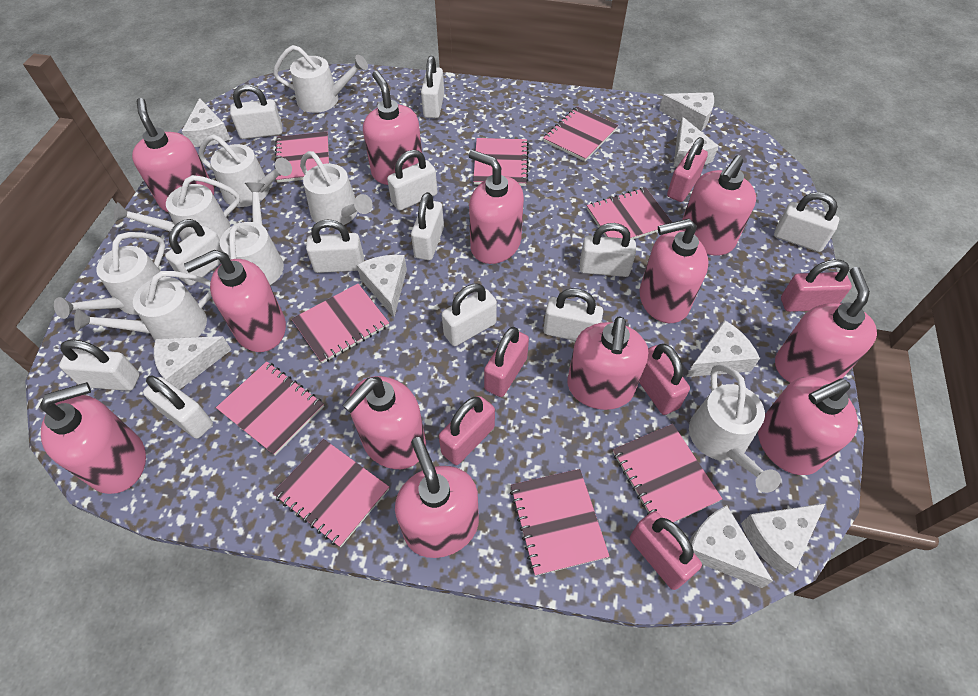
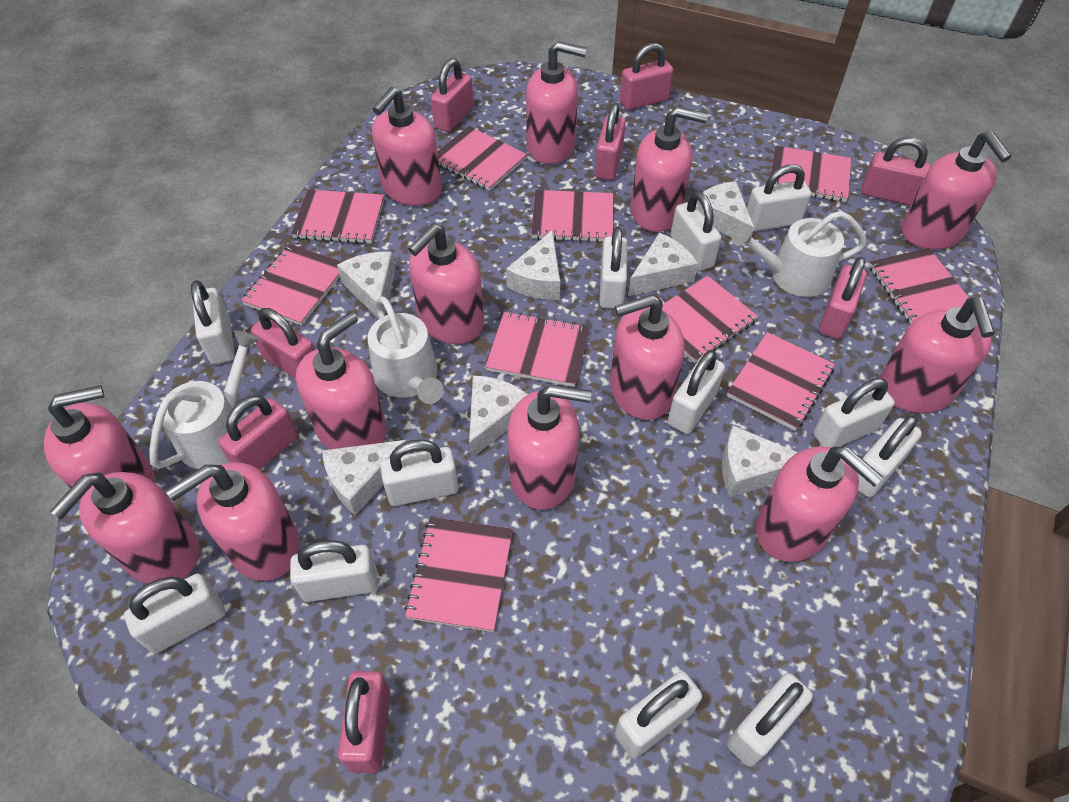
pink notebook: 9 -> 10
pink padlock: 6 -> 8
pink soap dispenser: 12 -> 13
white cheese: 8 -> 7
white watering can: 8 -> 3

